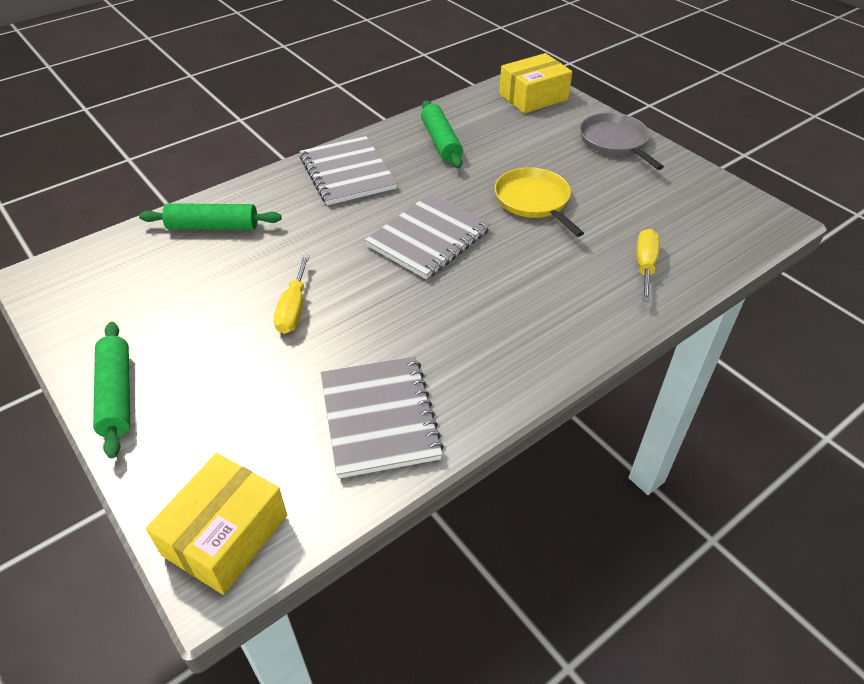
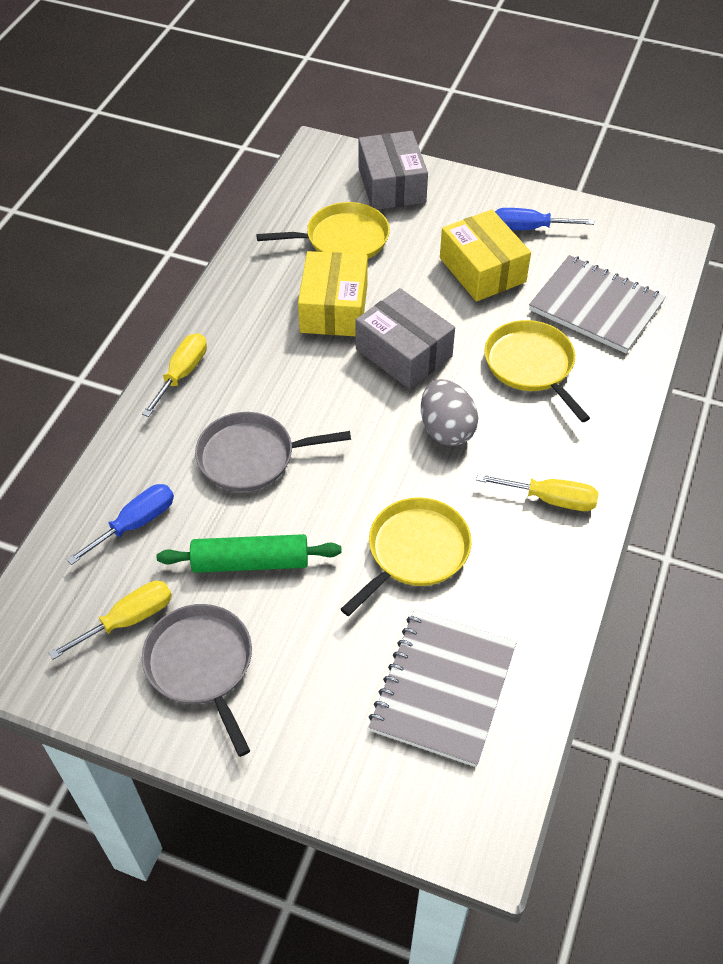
blue screwdriver: 0 -> 2
green rolling pin: 3 -> 1
grey box: 0 -> 2
grey egg: 0 -> 1
grey notebook: 3 -> 2
grey pan: 1 -> 2
yellow pan: 1 -> 3
yellow screwdriver: 2 -> 3

